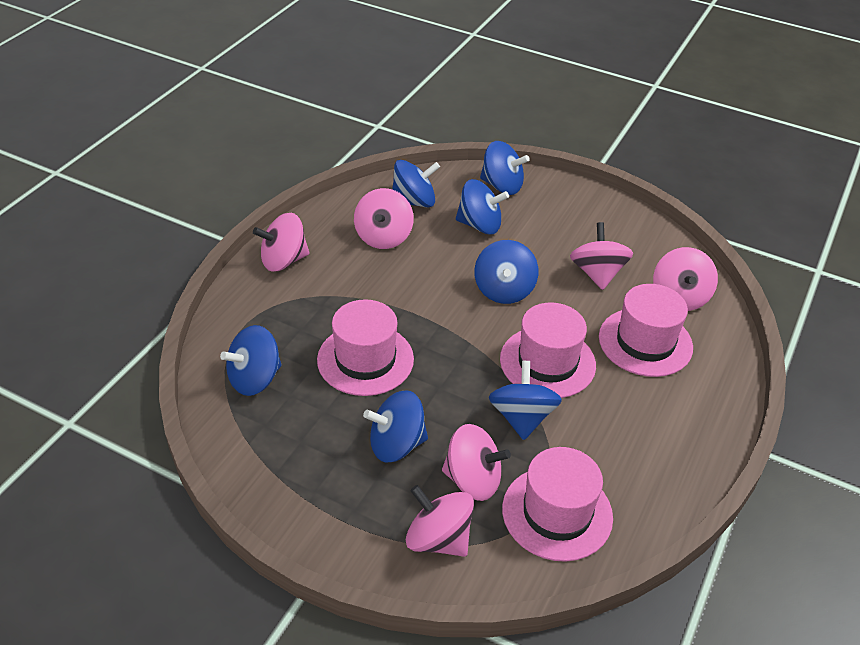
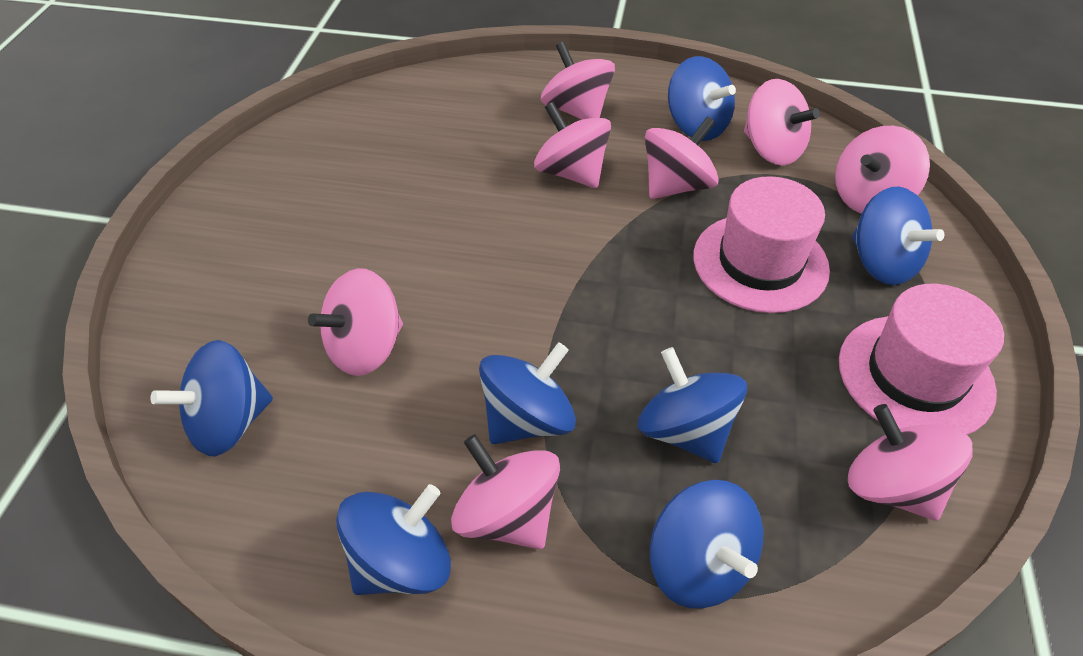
pink hat: 4 -> 2
pink spinning top: 6 -> 8

